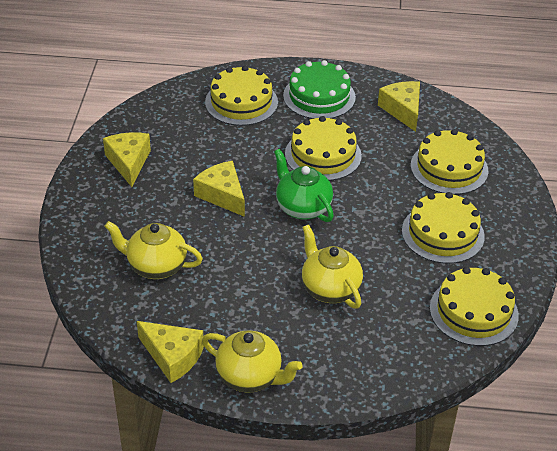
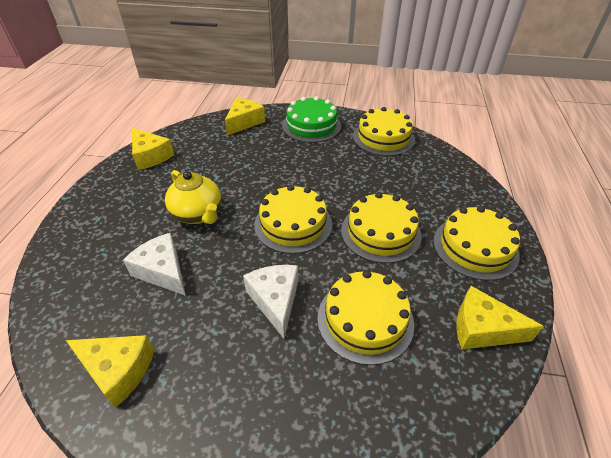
green teapot: 1 -> 0
white cheese: 0 -> 2
yellow teapot: 3 -> 1

